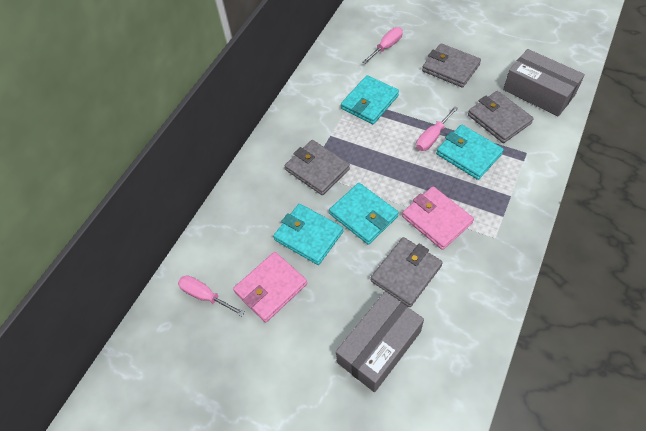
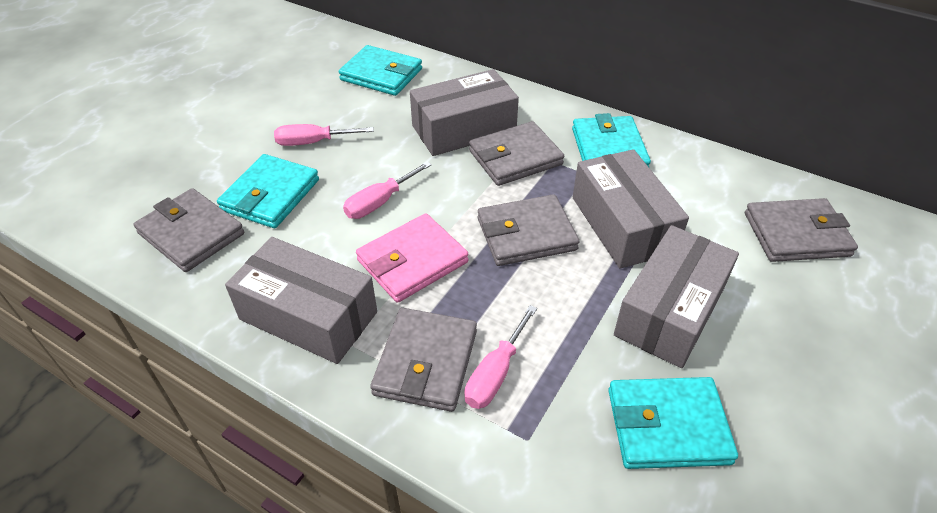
grey box: 2 -> 4
grey wallet: 4 -> 5
pink wallet: 2 -> 1

